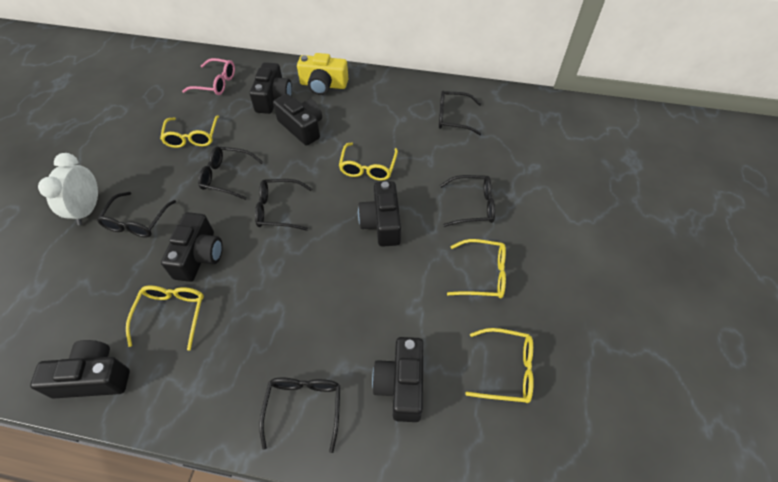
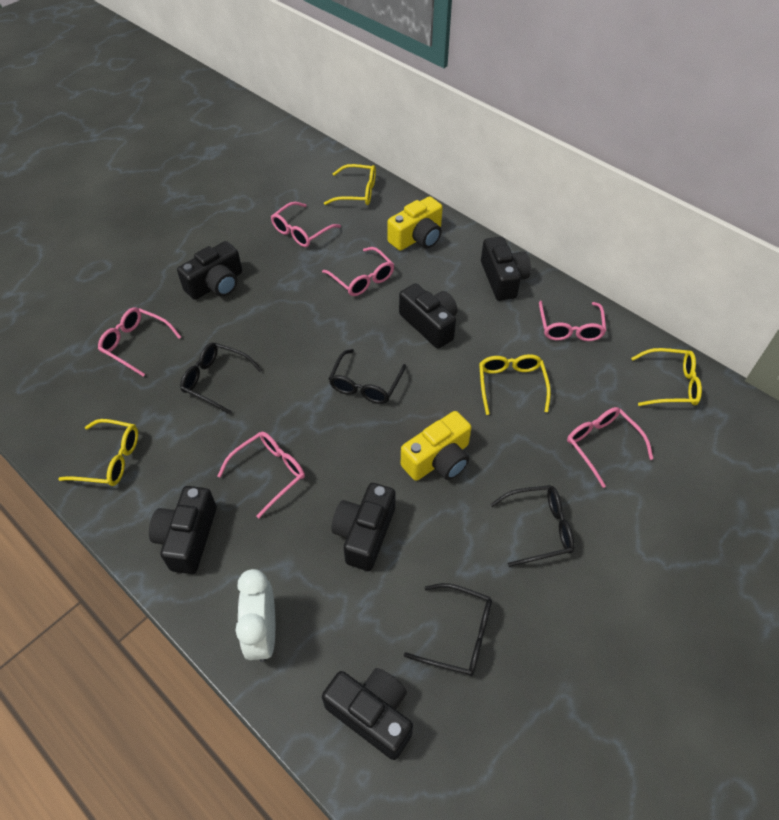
black glasses: 6 -> 4
pink glasses: 1 -> 6
yellow camera: 1 -> 2
yellow glasses: 5 -> 4

